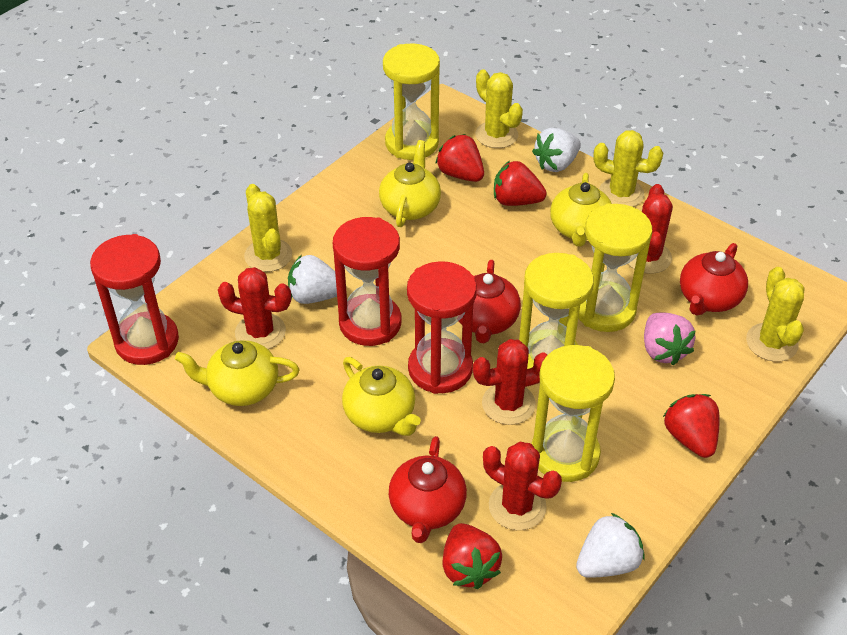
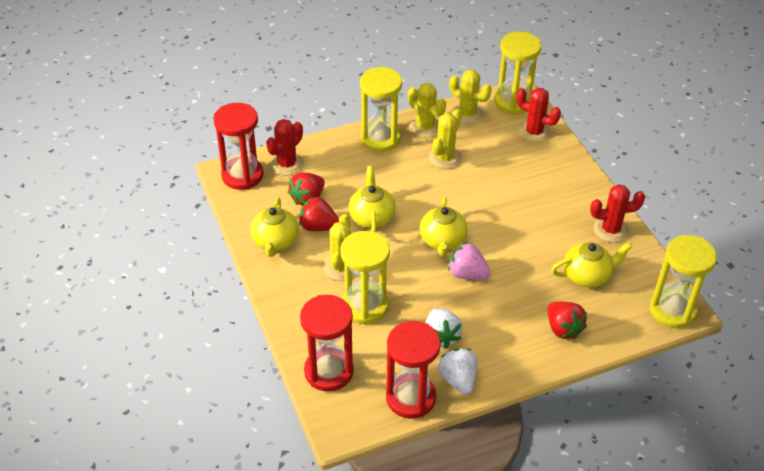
red cactus: 4 -> 3
red strawberry: 4 -> 3
red teapot: 3 -> 0
white strawberry: 3 -> 2

